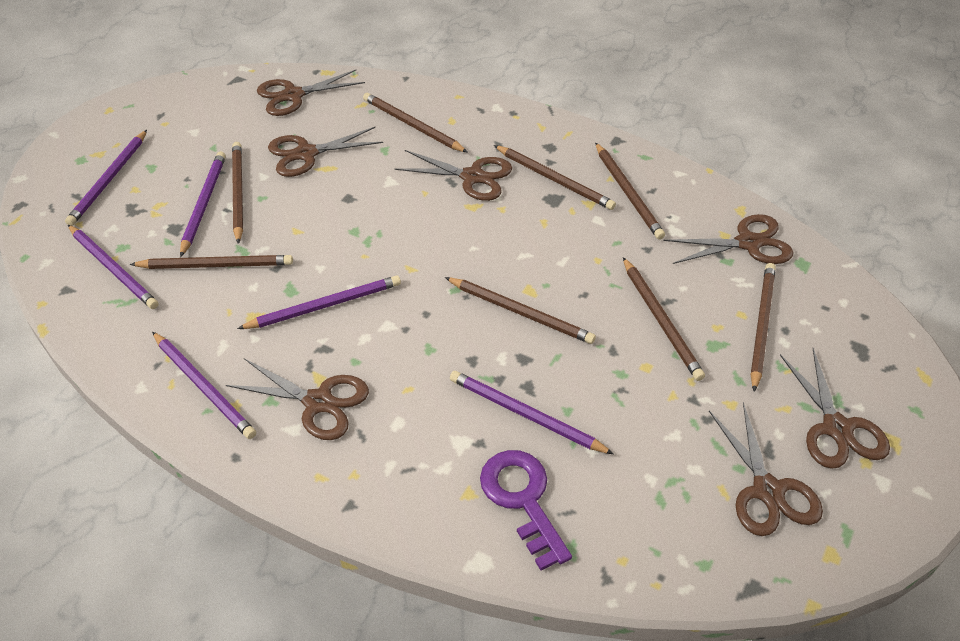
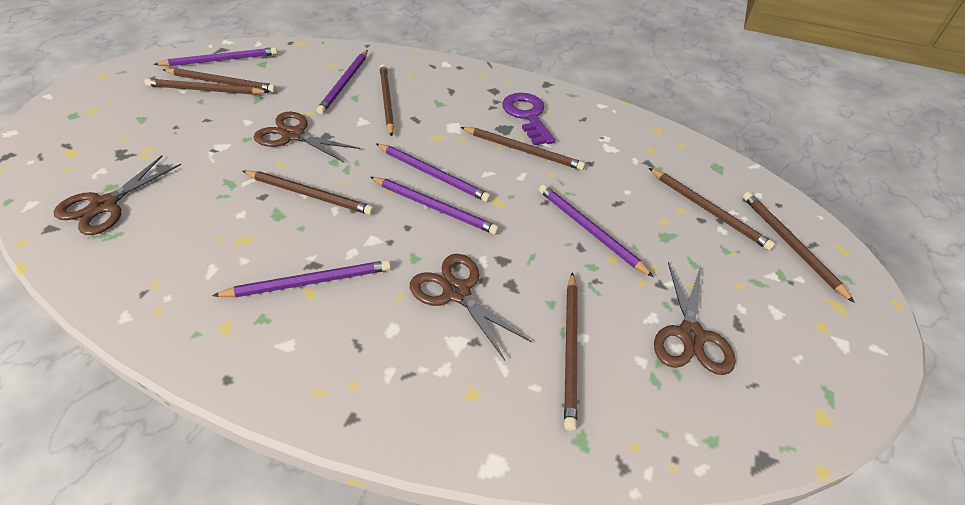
brown scissors: 7 -> 4

